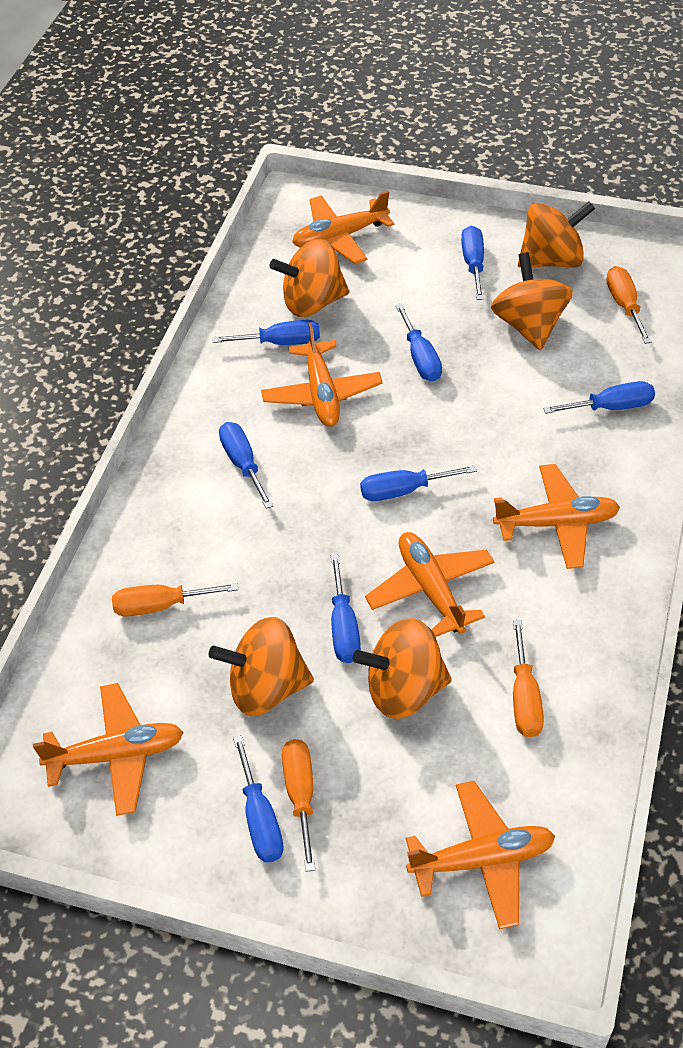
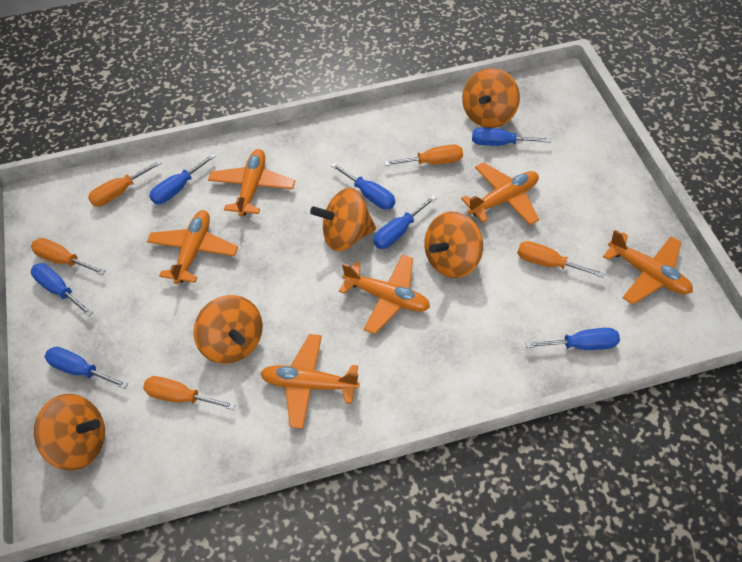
blue screwdriver: 8 -> 7
orange screwdriver: 4 -> 5

